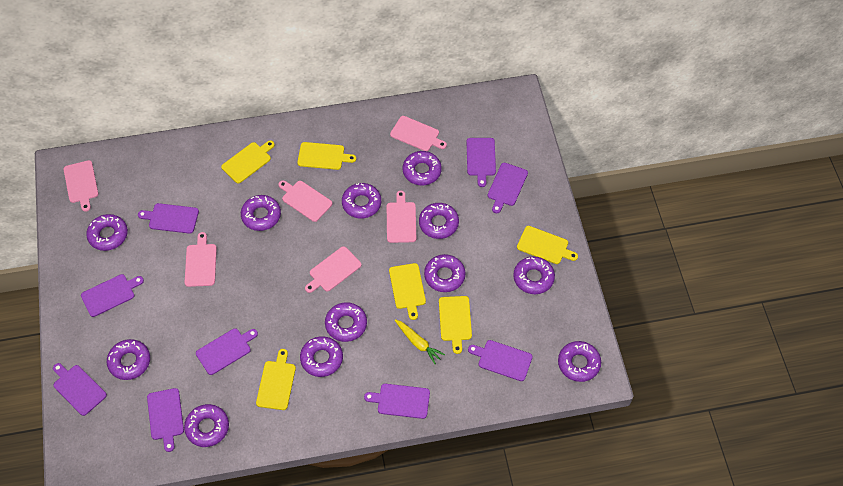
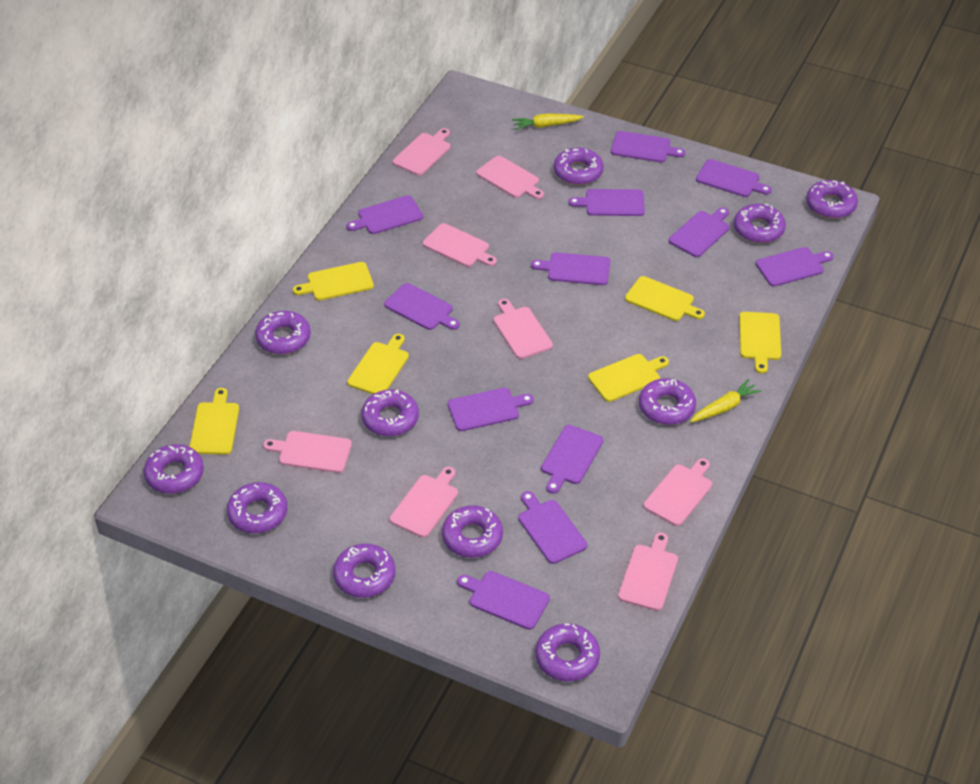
pink cutting board: 6 -> 8
purple cutting board: 9 -> 12
purple donut: 12 -> 11
yellow carrot: 1 -> 2

